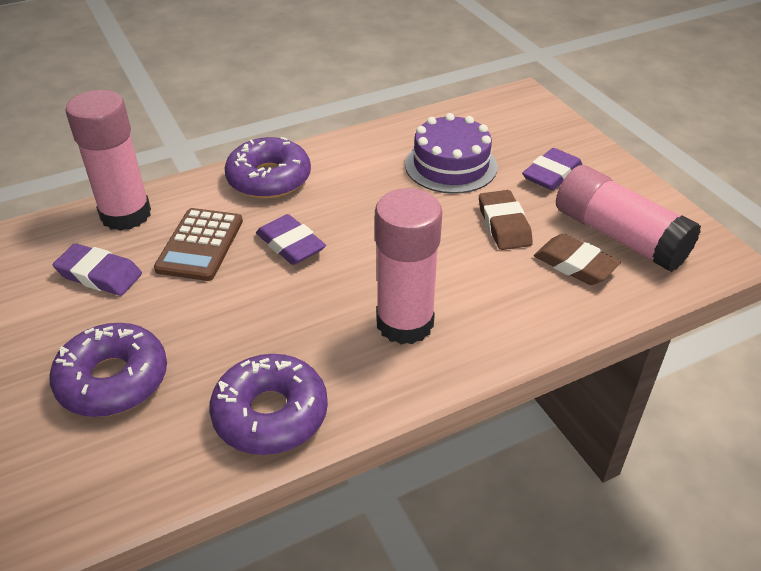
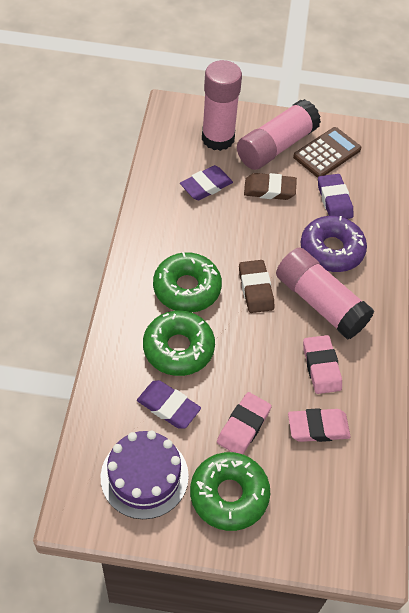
green donut: 0 -> 3
pink eraser: 0 -> 3
purple donut: 3 -> 1

